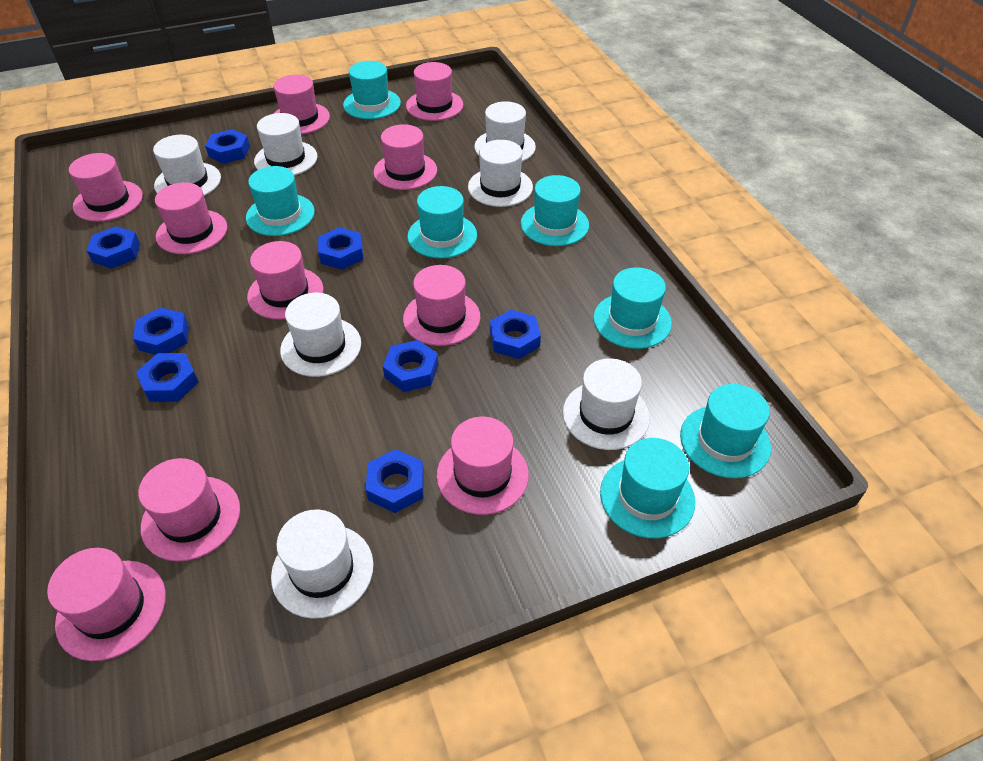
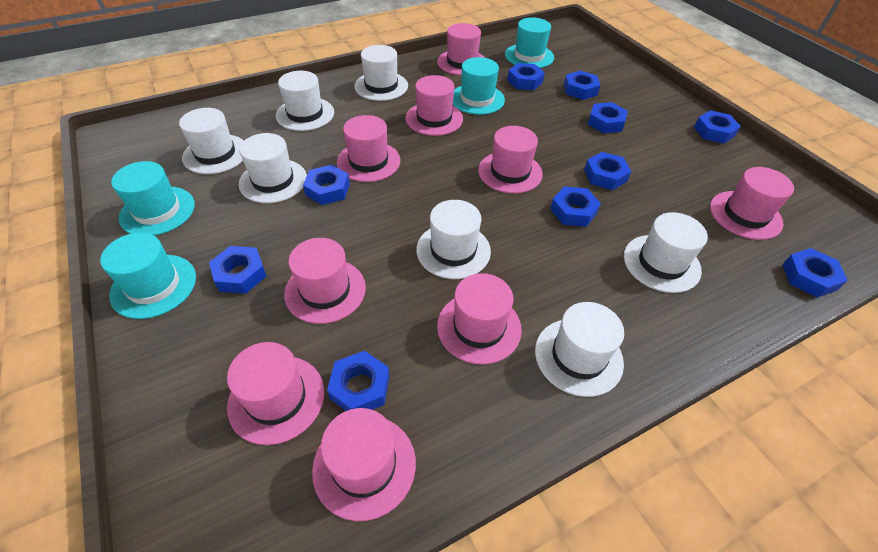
blue nut: 8 -> 10
pink hat: 10 -> 9
turquoise hat: 7 -> 4

